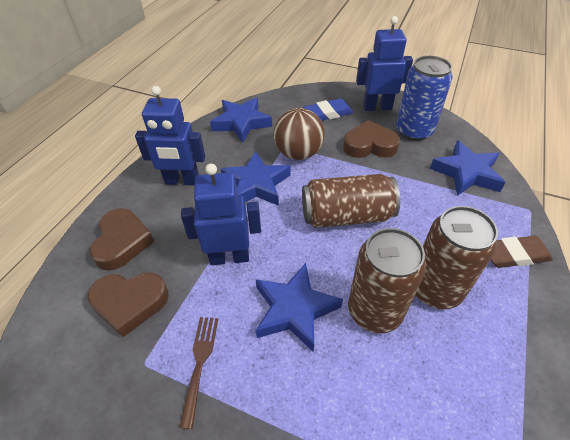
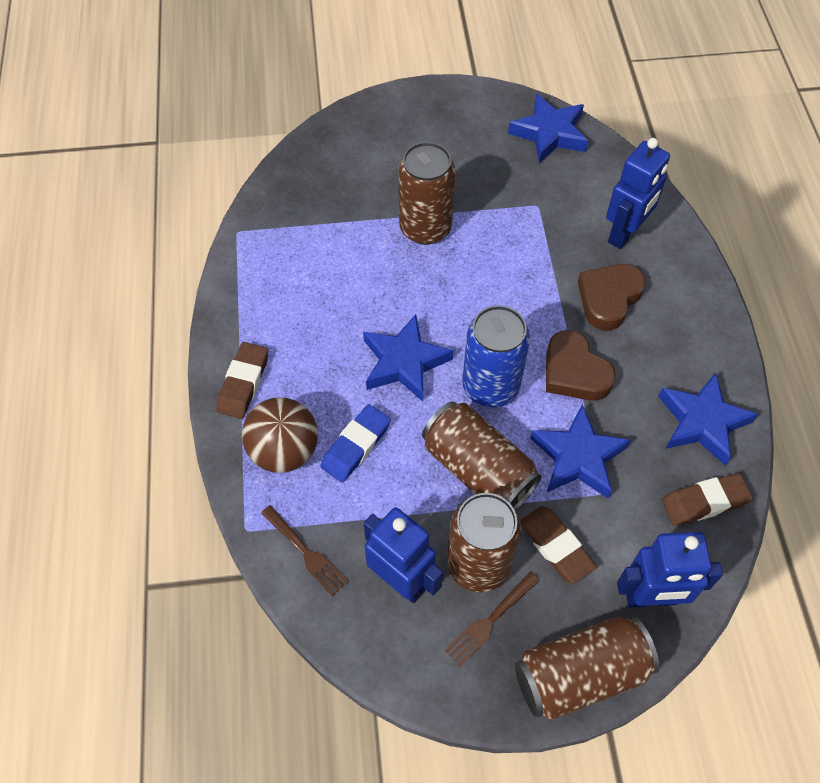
brown can: 3 -> 4
brown eraser: 1 -> 3
brown fork: 1 -> 2
brown heart: 3 -> 2

